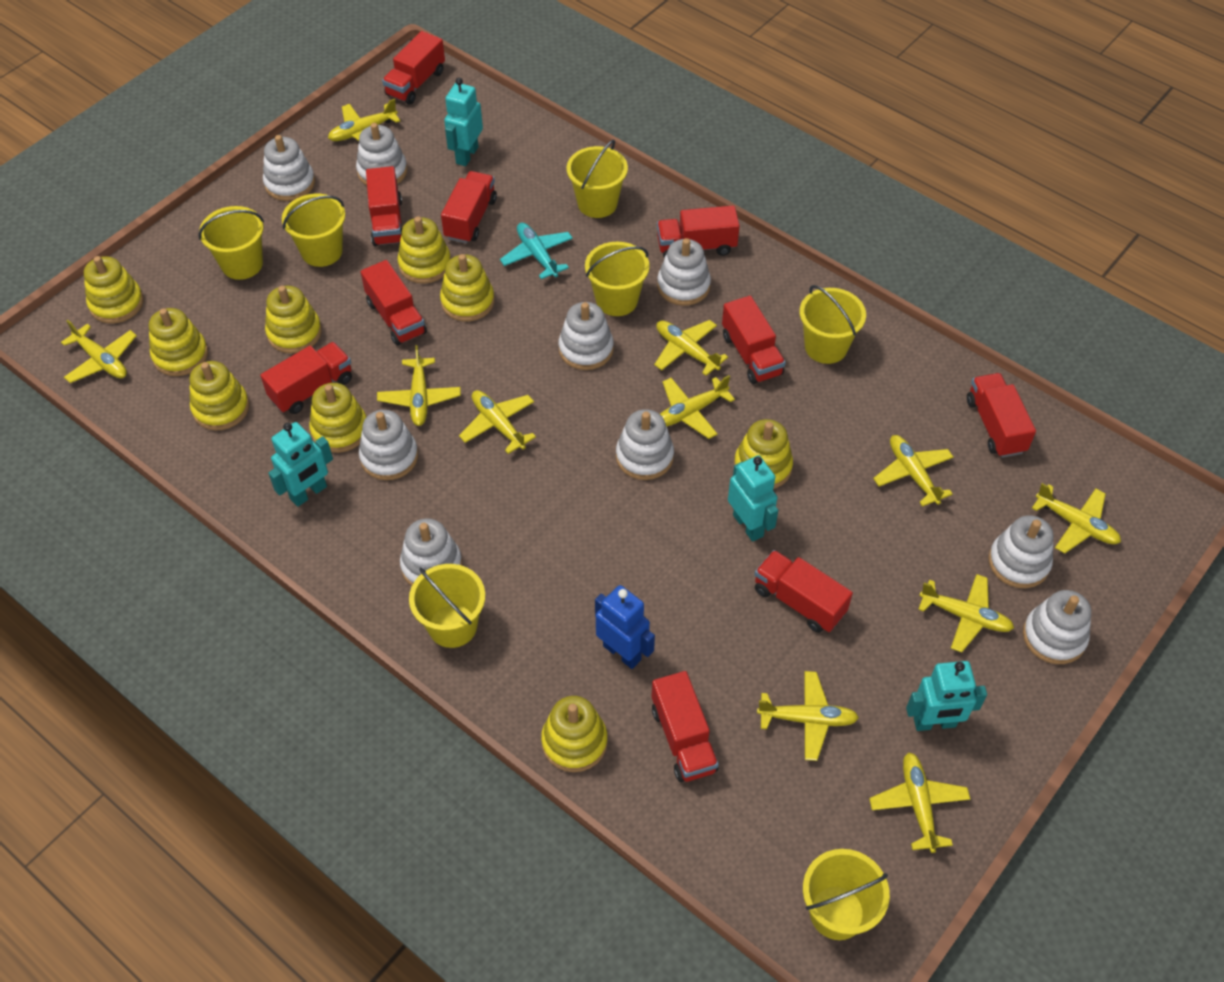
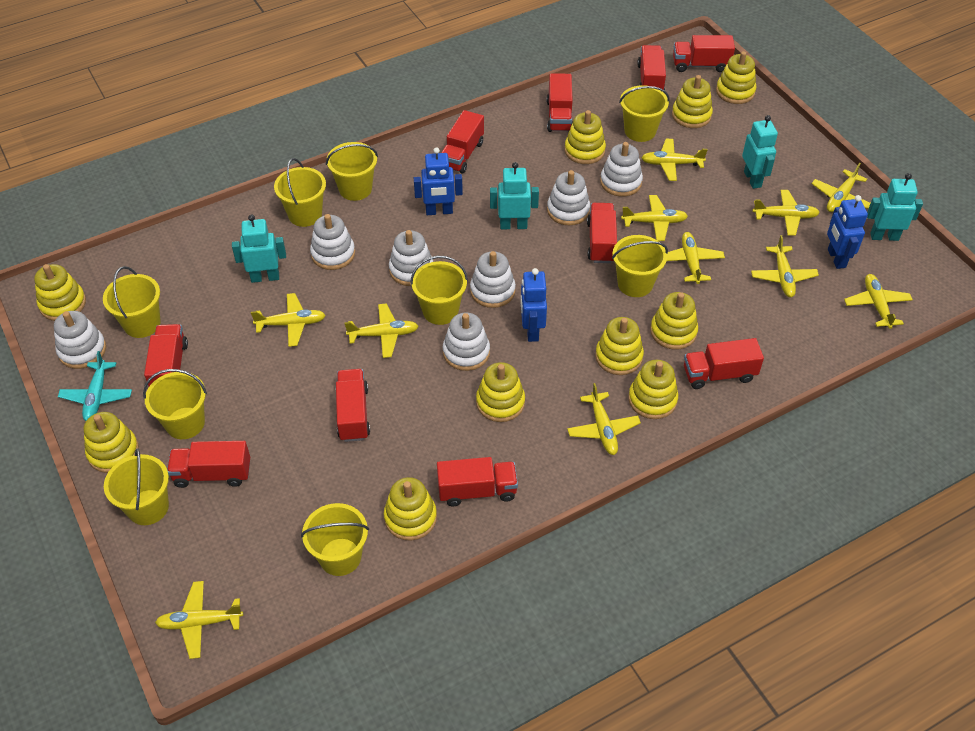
blue robot: 1 -> 3
white stacking toy: 9 -> 7
yellow bucket: 7 -> 9
yellow stacking toy: 9 -> 10

